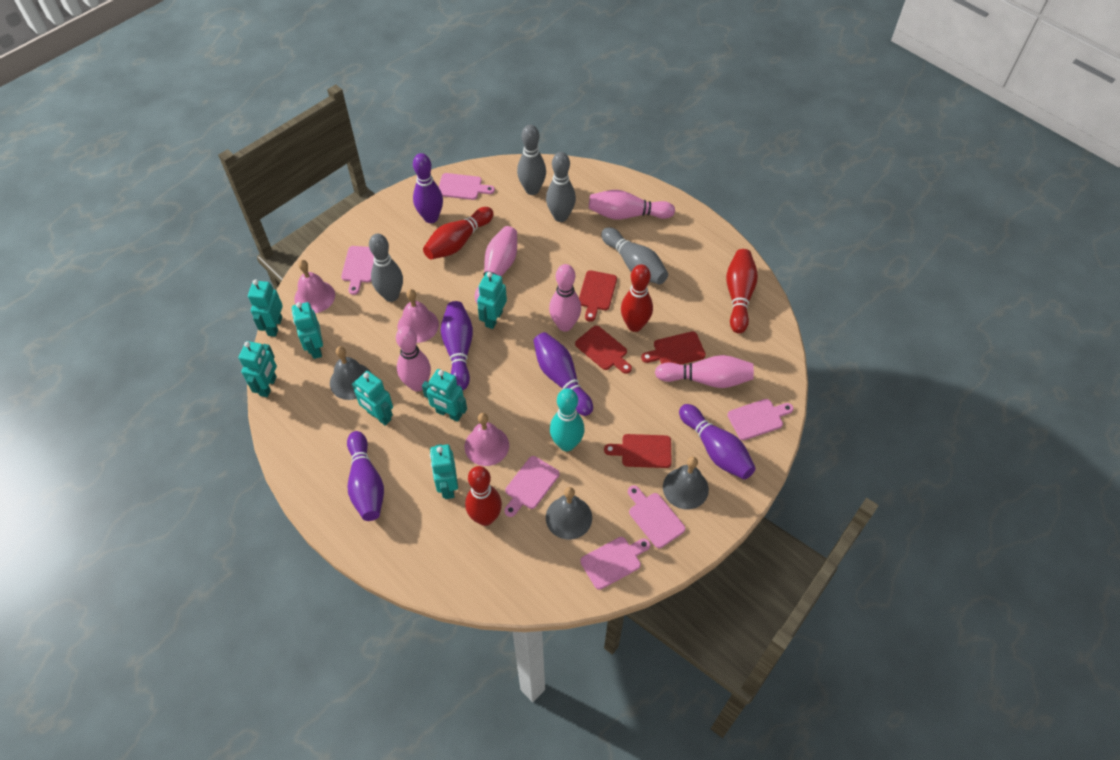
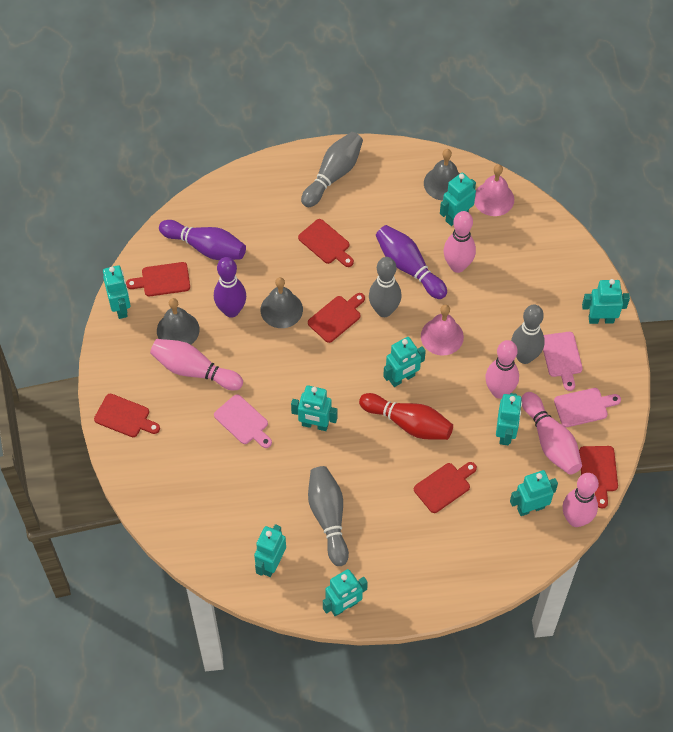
pink bell: 3 -> 2
pink cutting board: 6 -> 3
purple bowling pin: 5 -> 3
red bowling pin: 4 -> 1
red cutting board: 4 -> 6
turquoise bowling pin: 1 -> 0
turquoise robot: 7 -> 9

